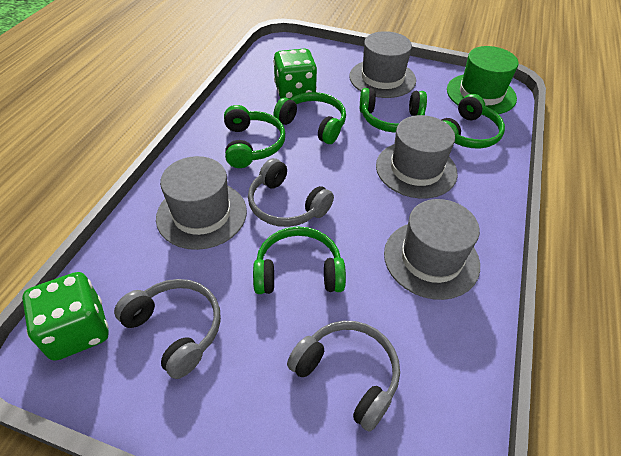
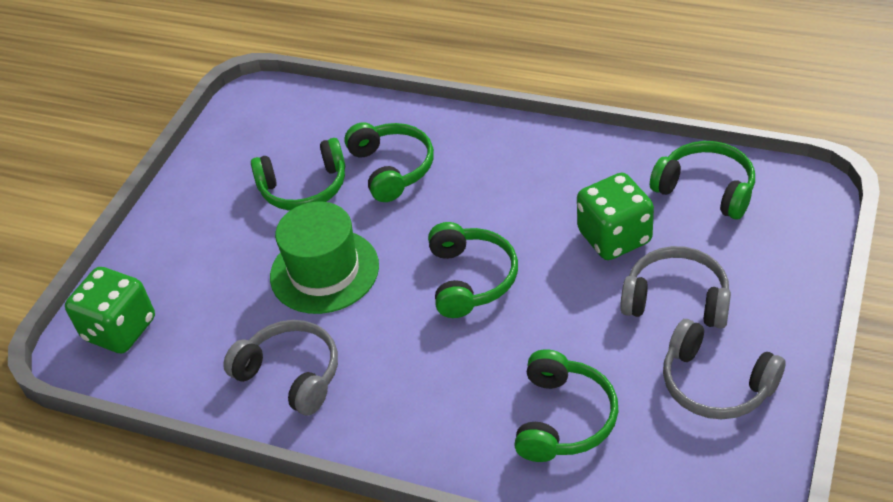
grey hat: 4 -> 0

